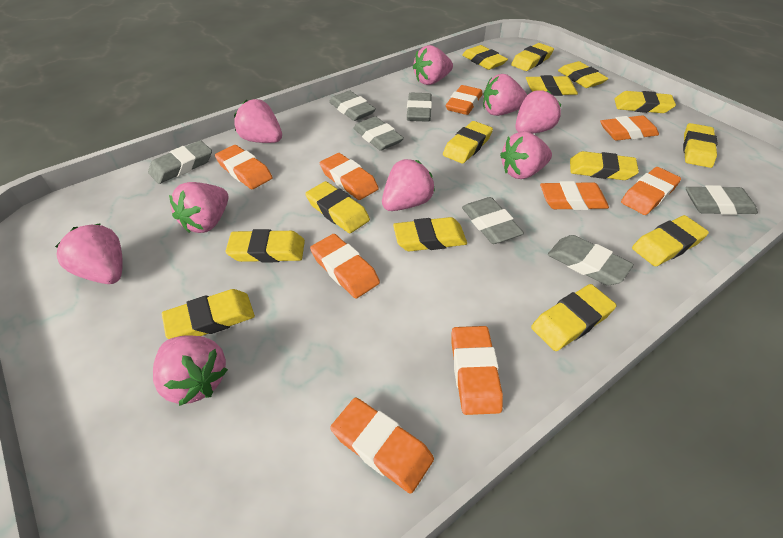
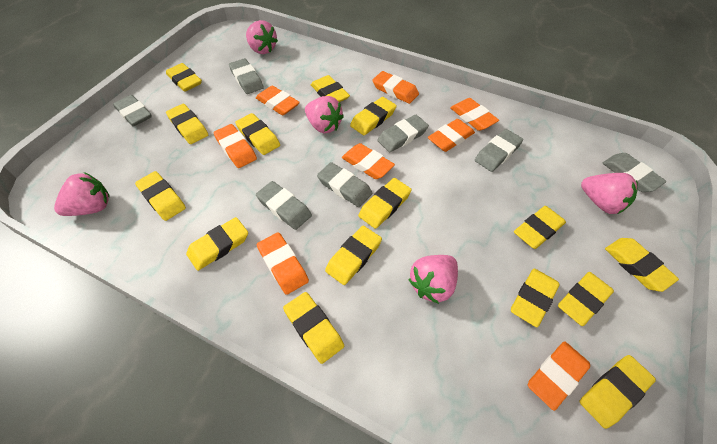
orange eraser: 9 -> 8
pink strawberry: 9 -> 5
yellow eraser: 14 -> 15

